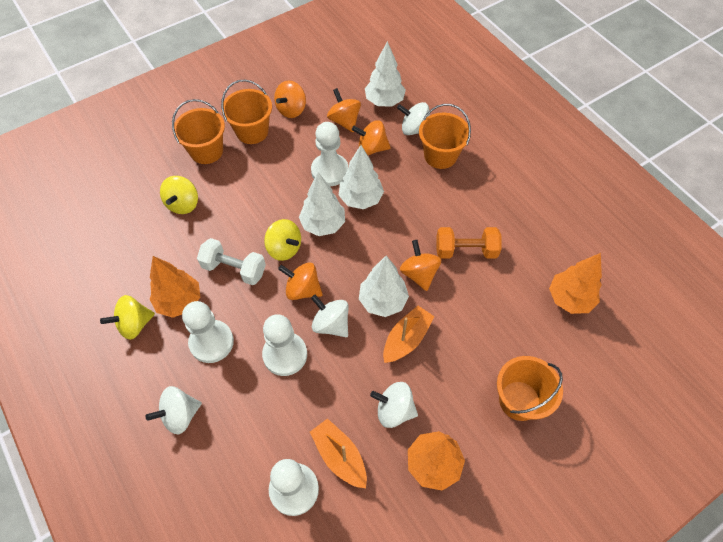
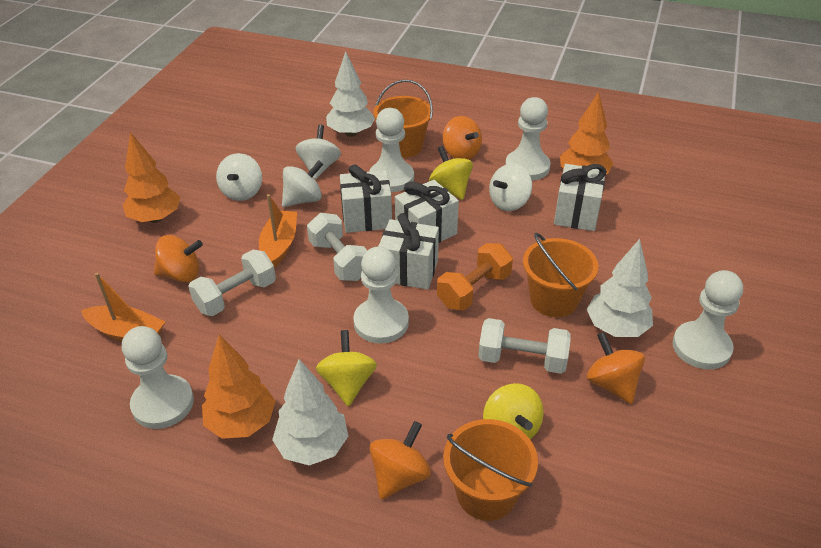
orange bucket: 4 -> 3
orange spinning top: 5 -> 4
white dumbbell: 1 -> 3
white gift: 0 -> 4
white pawn: 4 -> 5
white tree: 4 -> 3

